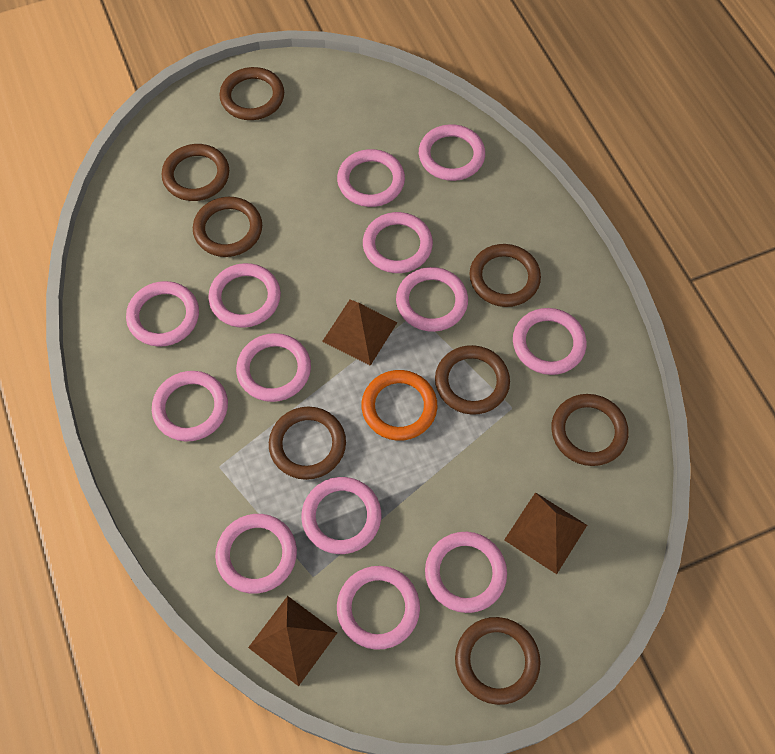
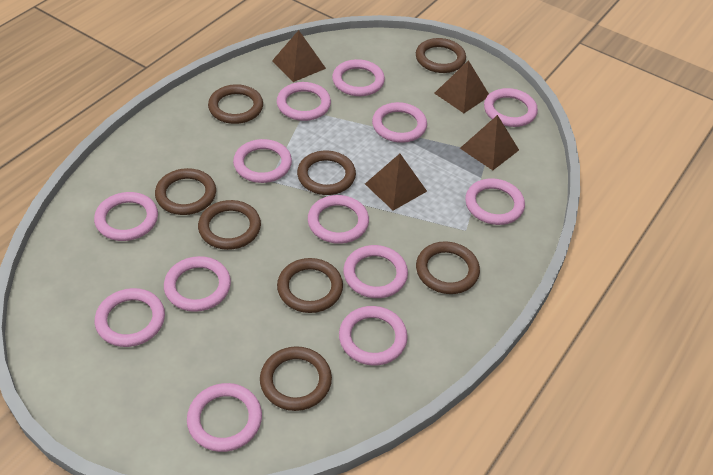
brown pyramid: 3 -> 4
orange ring: 1 -> 0

